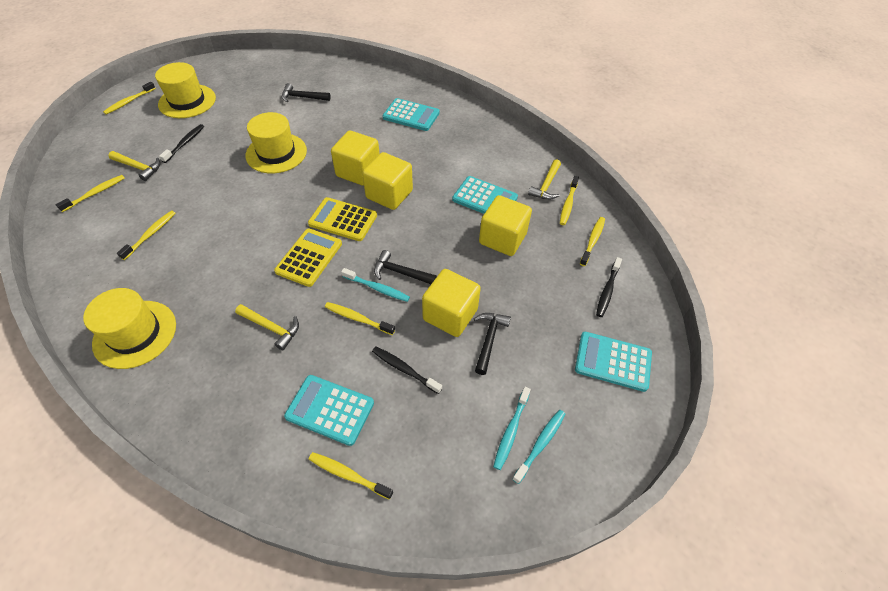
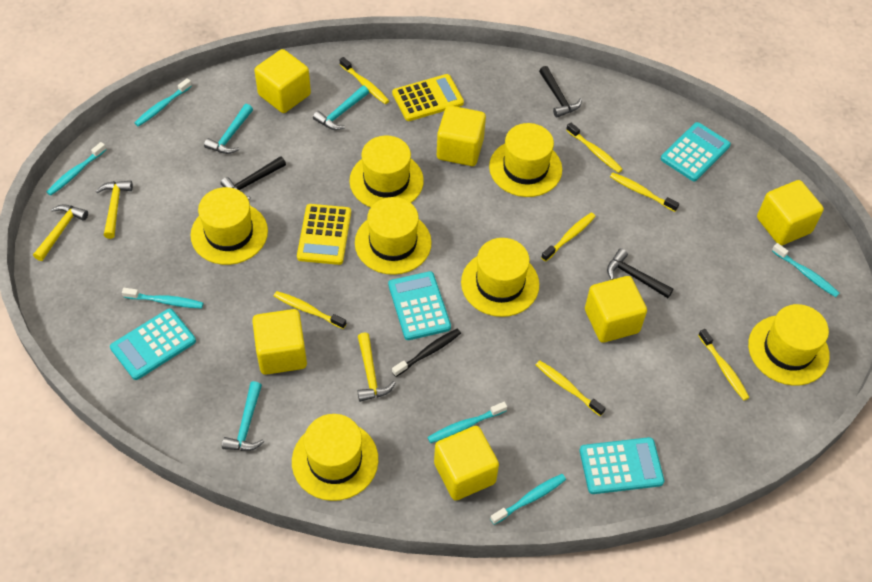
black toothbrush: 3 -> 1
turquoise hammer: 0 -> 3
turquoise toothbrush: 3 -> 6
yellow cube: 4 -> 6
yellow hat: 3 -> 7

